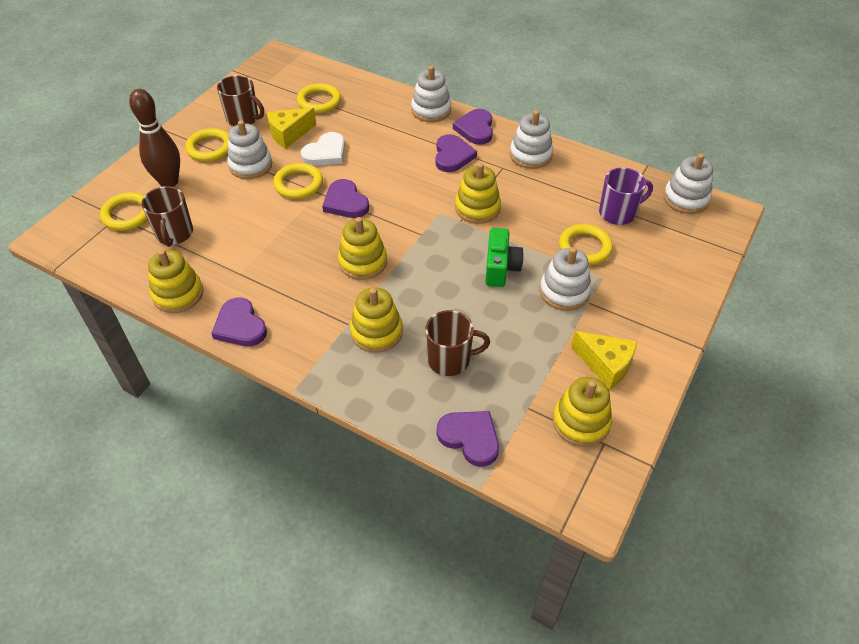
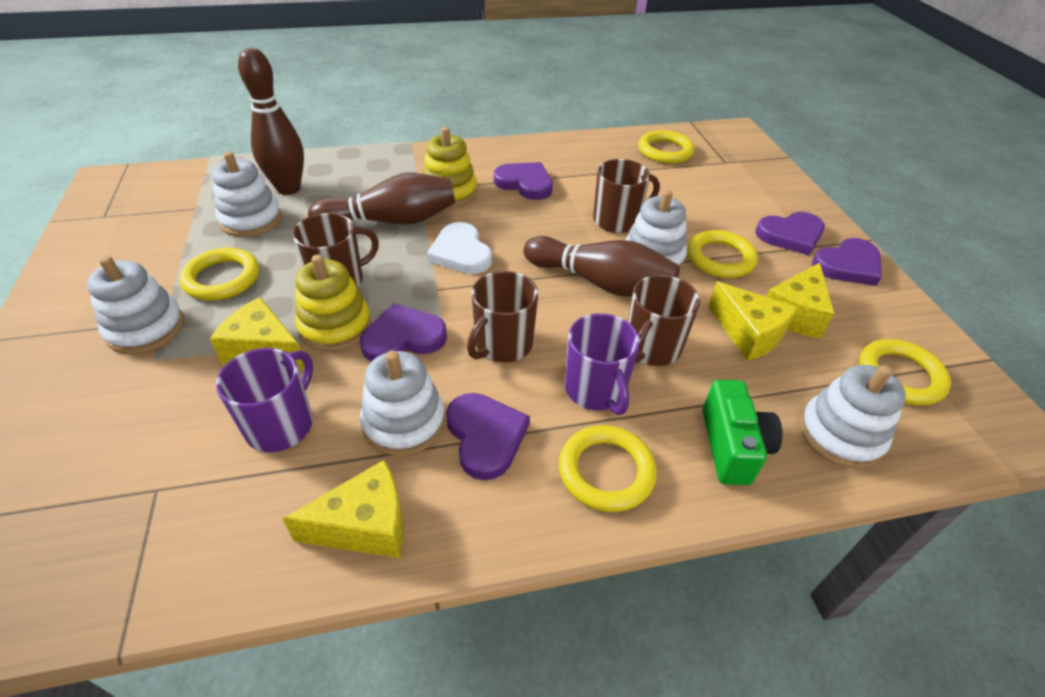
brown bowling pin: 1 -> 3
brown mug: 3 -> 4
purple mug: 1 -> 2
yellow cheese: 2 -> 4
yellow stacking toy: 5 -> 2

